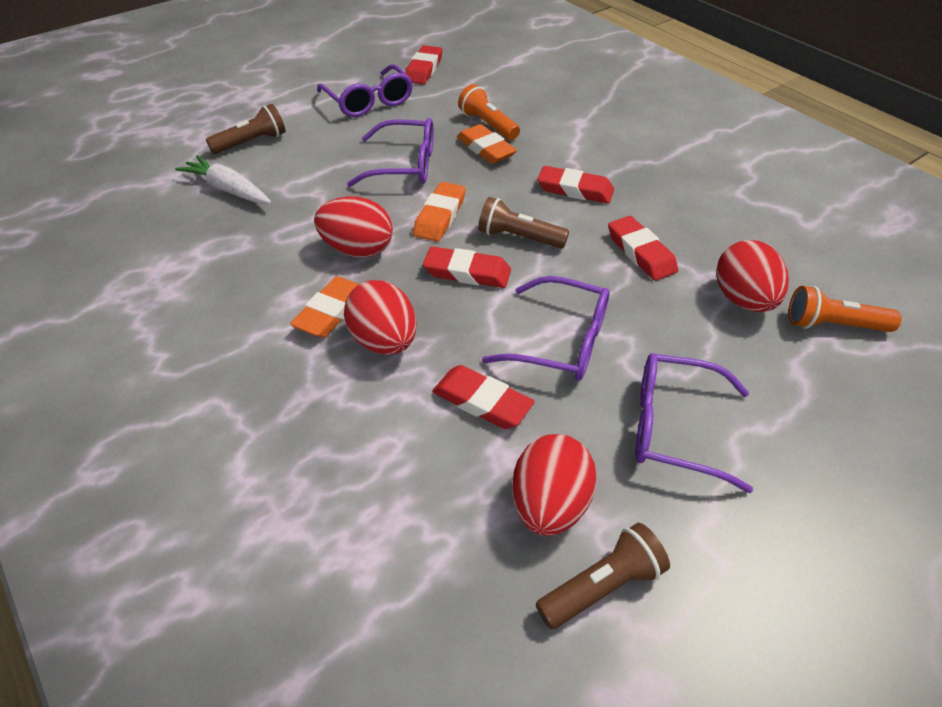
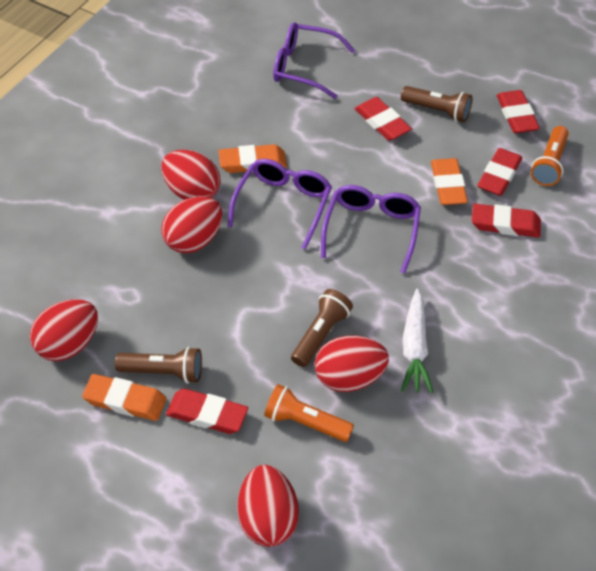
purple glasses: 4 -> 3
red egg: 4 -> 5

